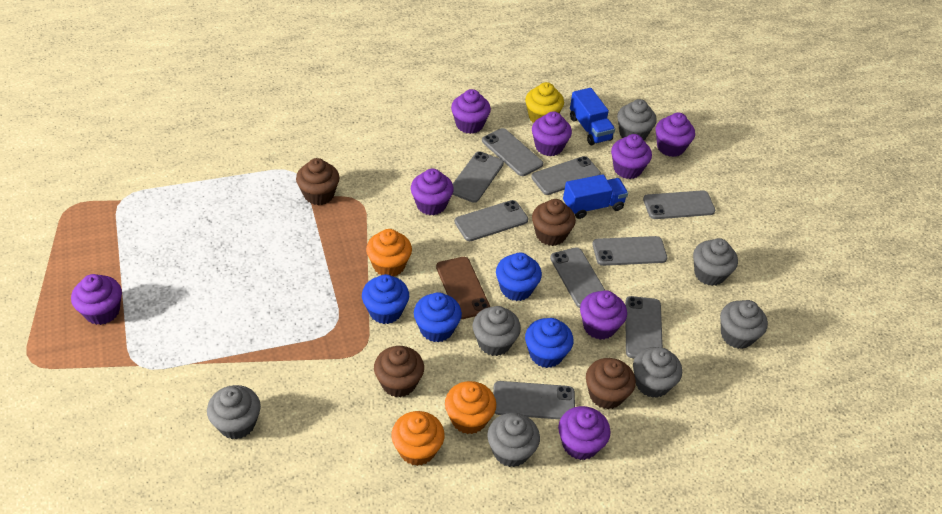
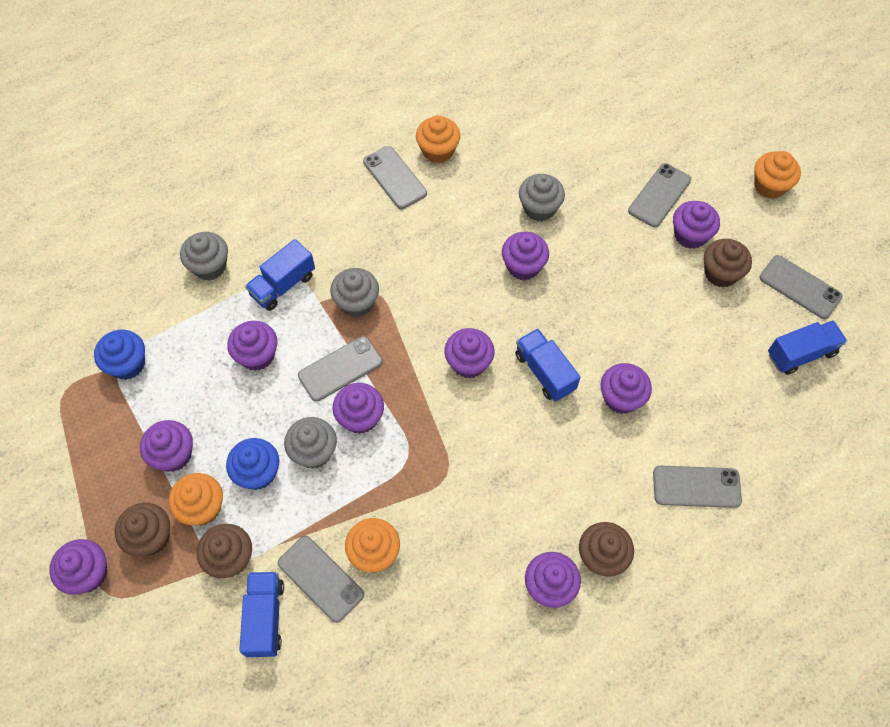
blue cupcake: 4 -> 2
blue truck: 2 -> 4
brown phone: 1 -> 0
grey cupcake: 7 -> 4
grey phone: 9 -> 6
orange cupcake: 3 -> 4
purple cupcake: 8 -> 9
yellow cupcake: 1 -> 0

